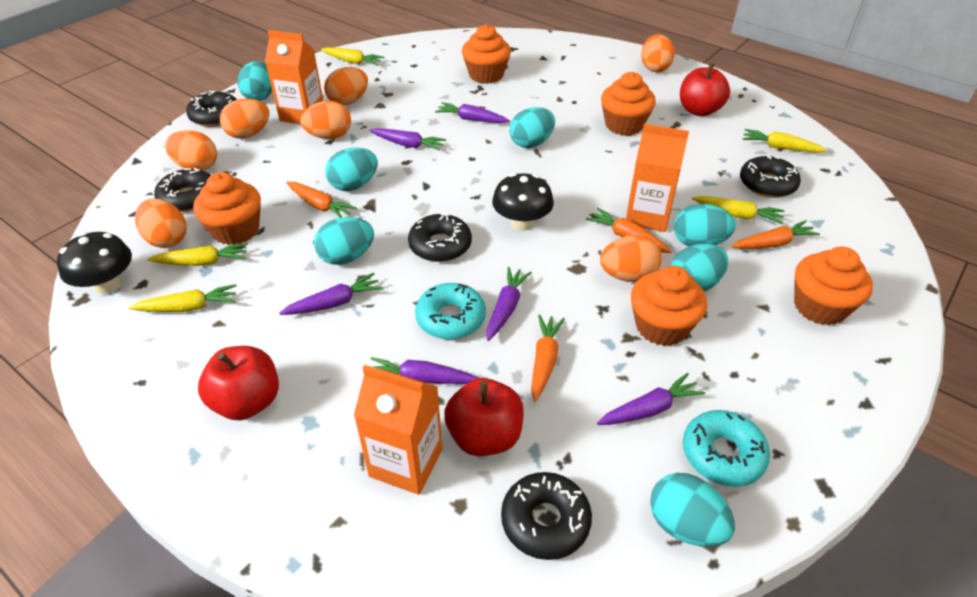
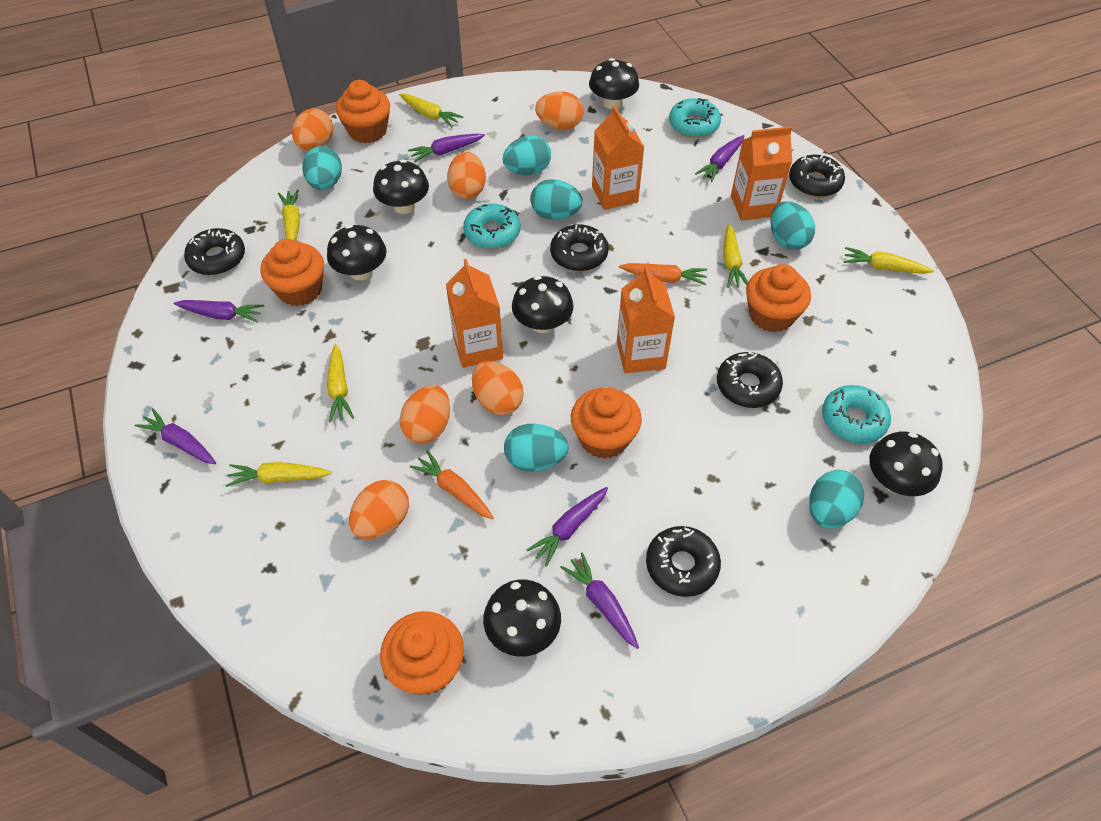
black mushroom: 2 -> 6
orange carrot: 4 -> 2
orange carton: 3 -> 4
orange egg: 7 -> 6
red apple: 3 -> 0
turquoise donut: 2 -> 3
turquoise egg: 7 -> 6
yellow carrot: 5 -> 6

